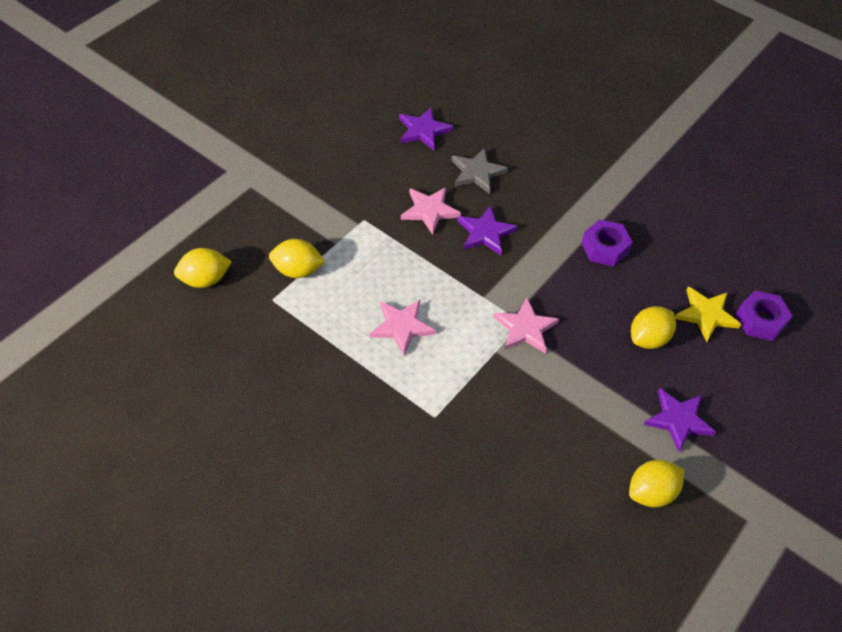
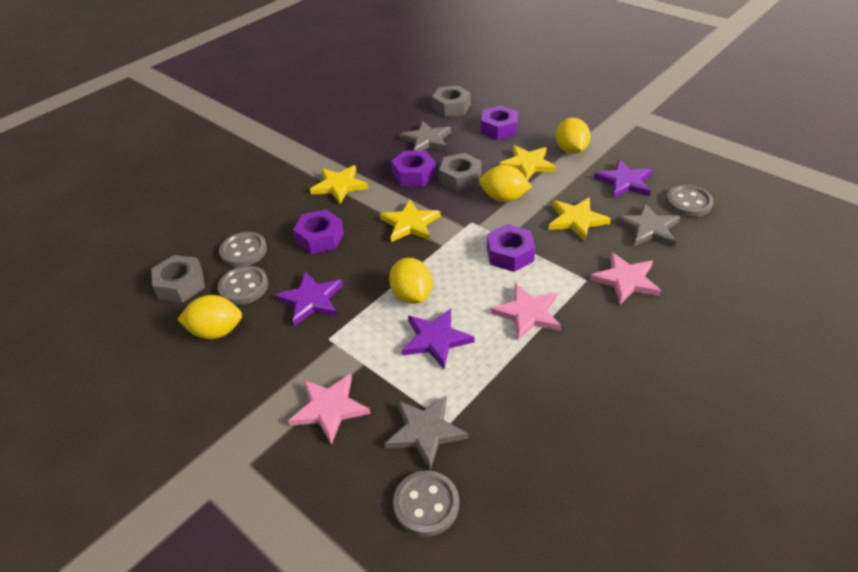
grey button: 0 -> 4
grey nut: 0 -> 3
grey star: 1 -> 3
purple nut: 2 -> 4
yellow star: 1 -> 4

